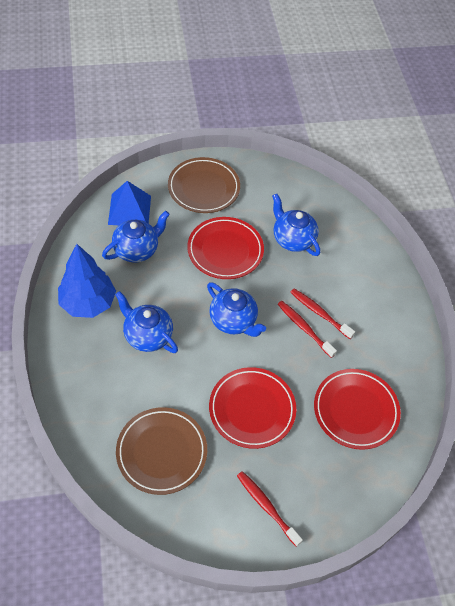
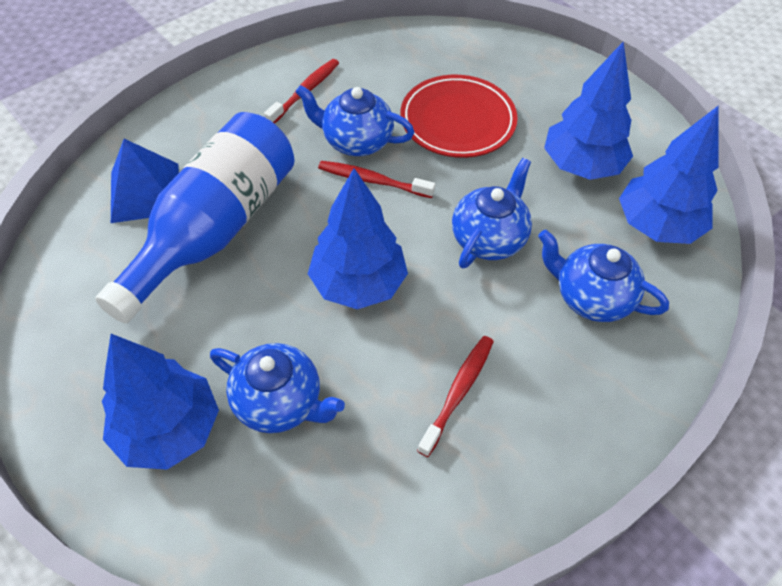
blue bottle: 0 -> 1
blue tree: 1 -> 4
brown plate: 2 -> 0
red plate: 3 -> 1

